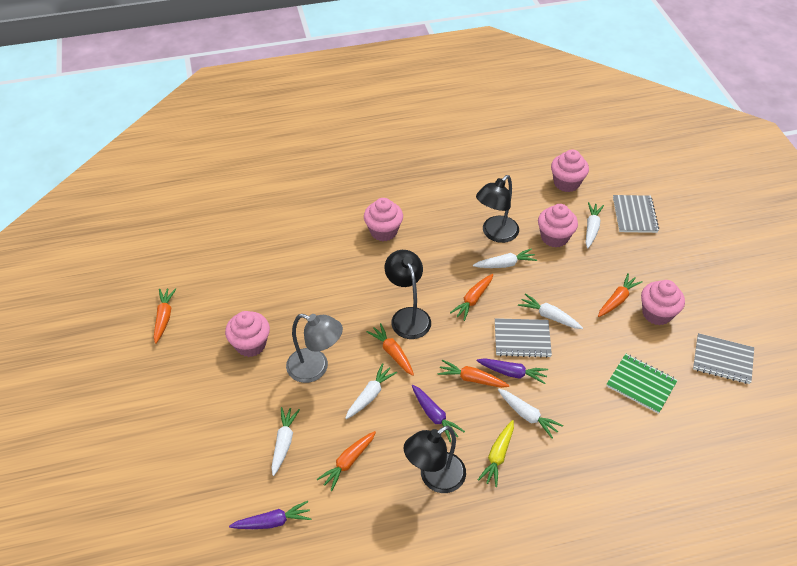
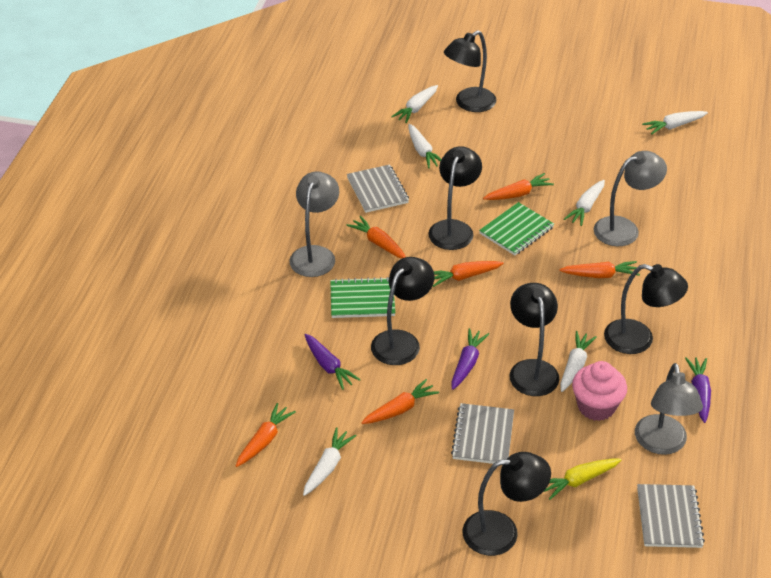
black lamp: 3 -> 6
green notebook: 1 -> 2
grey lamp: 1 -> 3
pink cupcake: 5 -> 1

